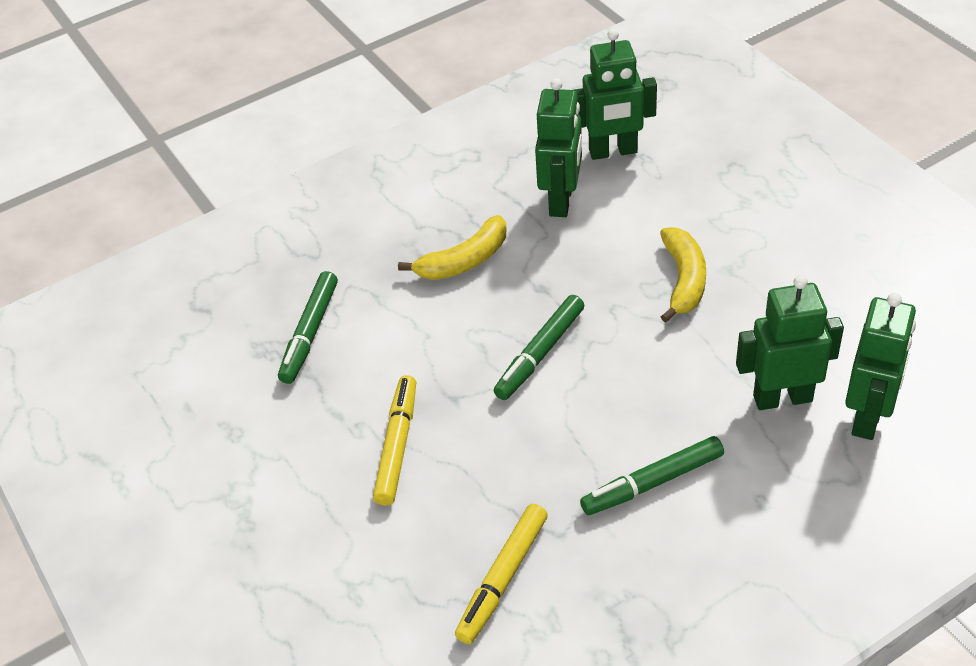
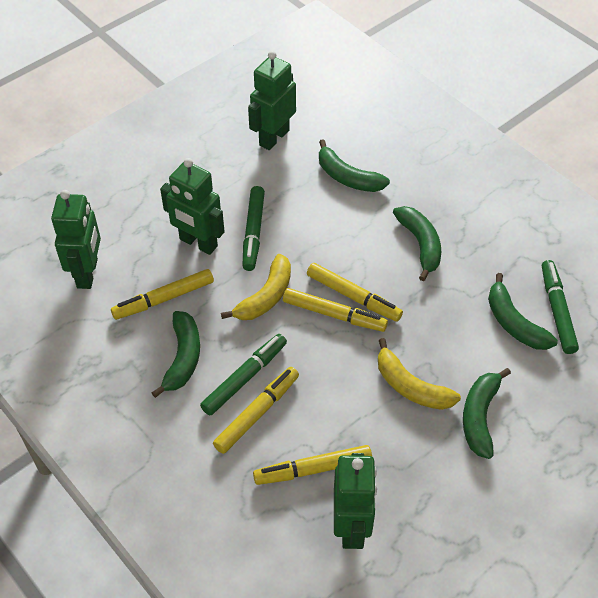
green banana: 0 -> 5
yellow marker: 2 -> 5

